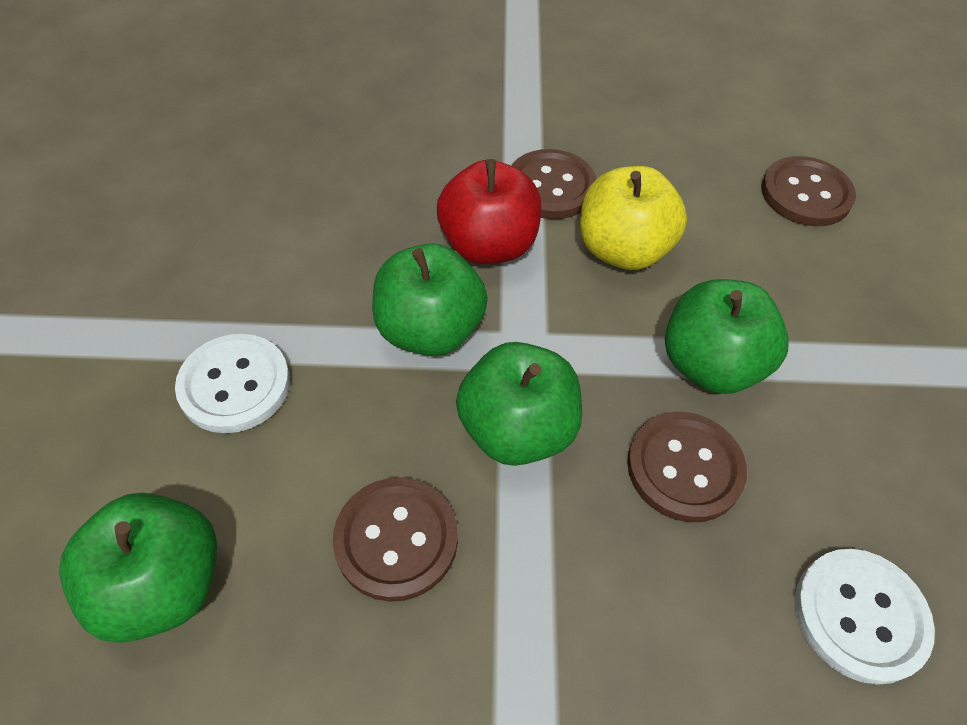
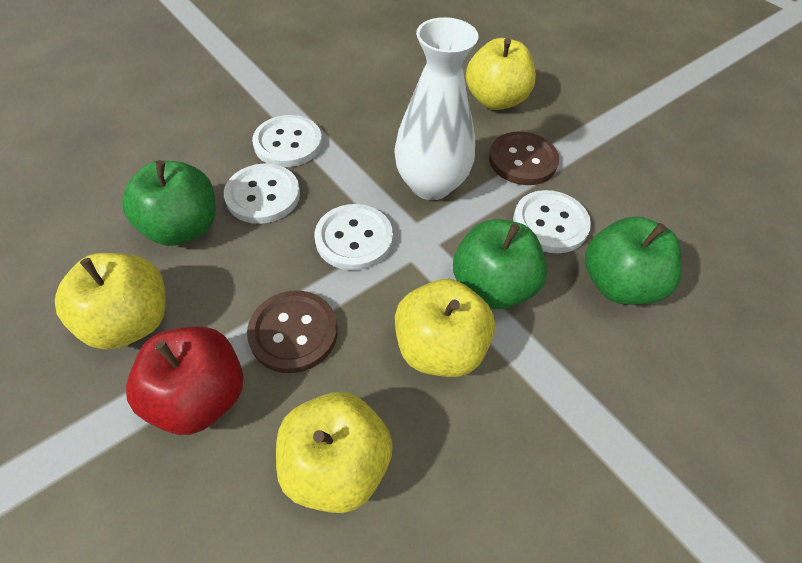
brown button: 4 -> 2
green apple: 4 -> 3
white button: 2 -> 4
white vase: 0 -> 1
yellow apple: 1 -> 4

